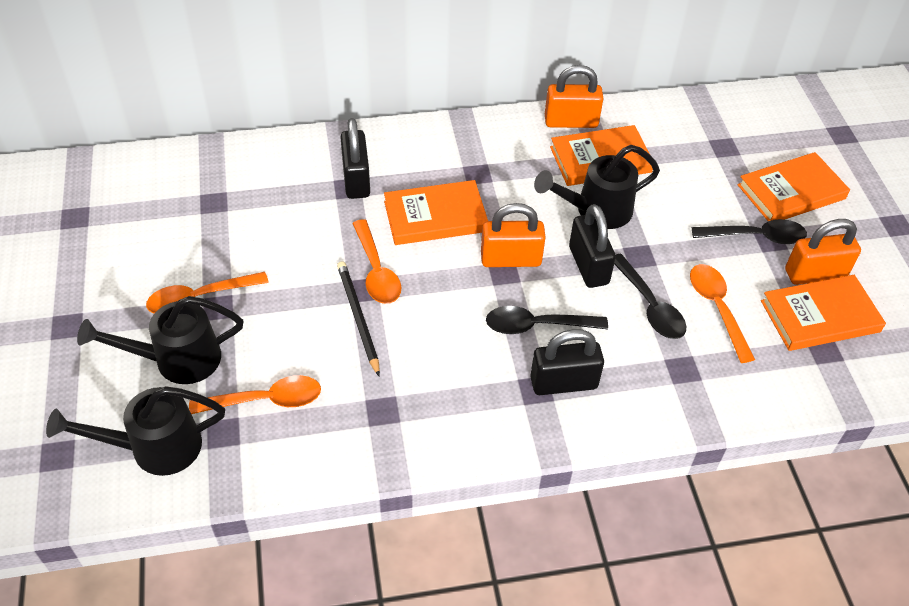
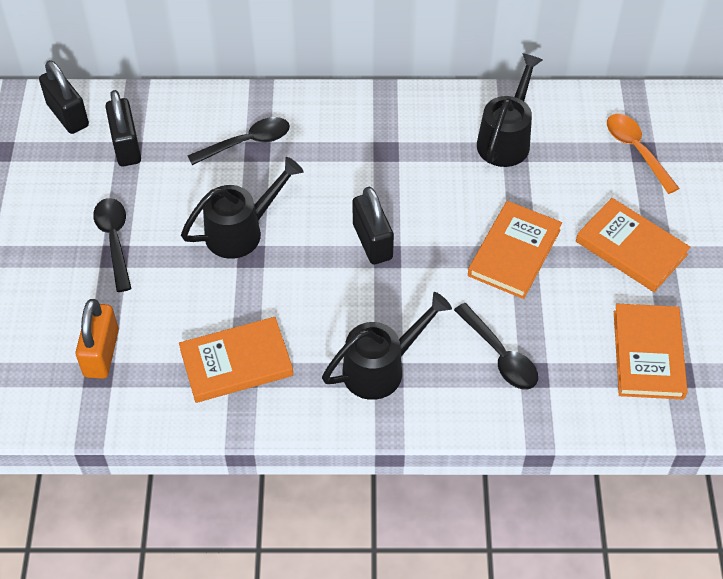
black pencil: 1 -> 0
orange padlock: 3 -> 1
orange spoon: 4 -> 1

